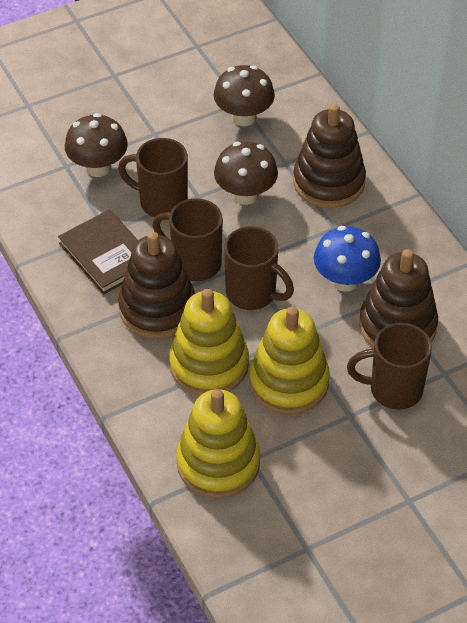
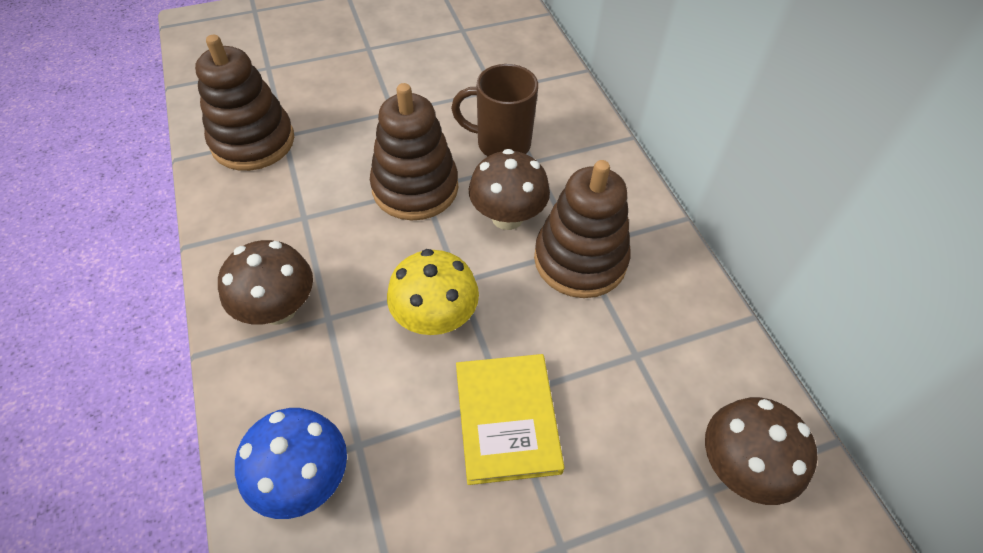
brown book: 1 -> 0
brown mug: 4 -> 1
yellow book: 0 -> 1
yellow mushroom: 0 -> 1
yellow stacking toy: 3 -> 0

